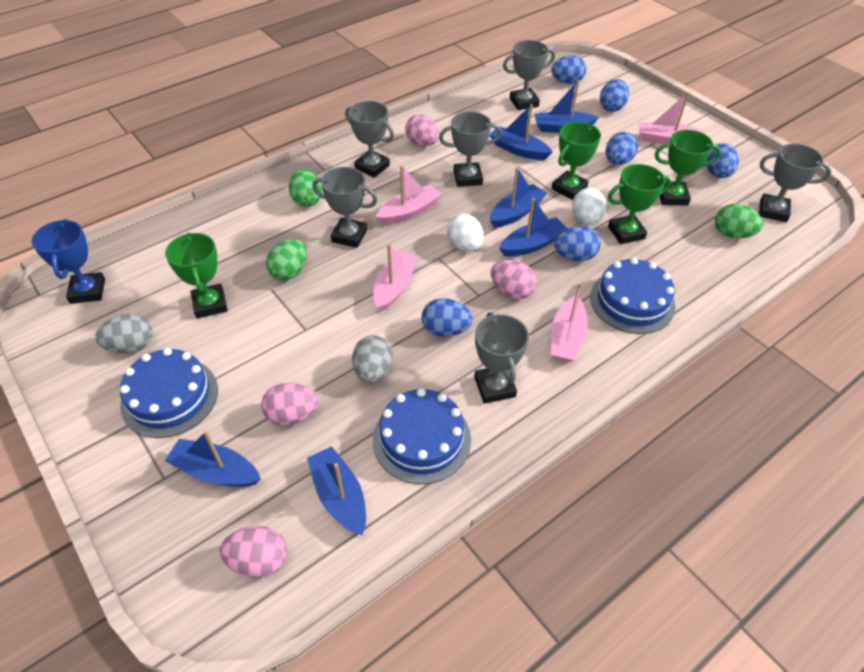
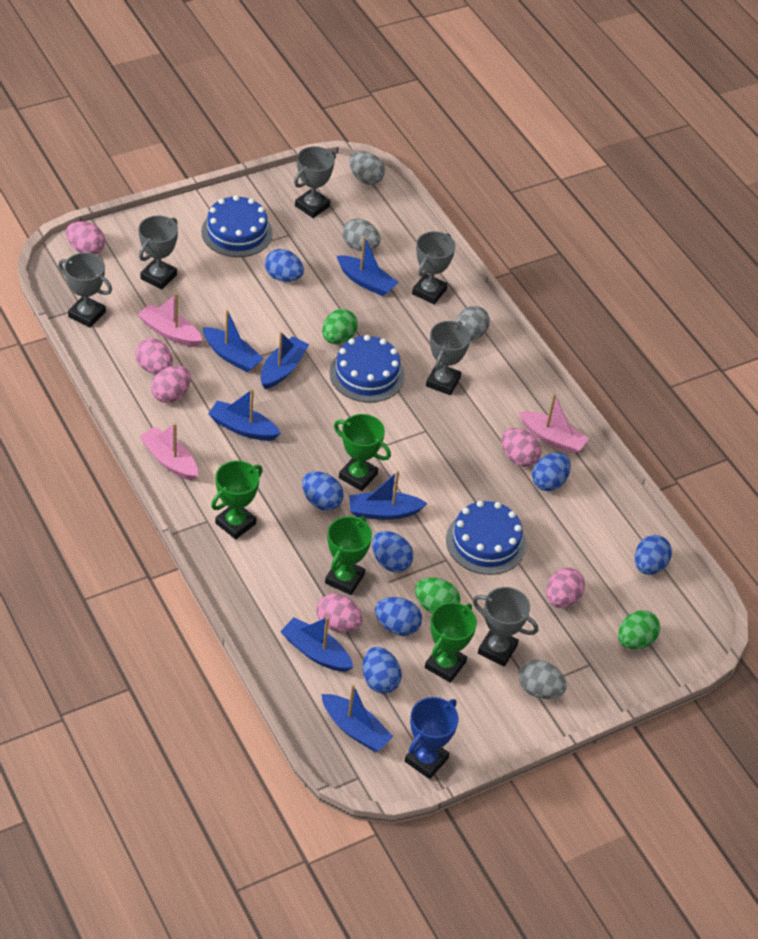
blue boat: 6 -> 7
blue egg: 6 -> 7
grey egg: 2 -> 4
pink boat: 4 -> 3
pink egg: 4 -> 6
white egg: 2 -> 0

